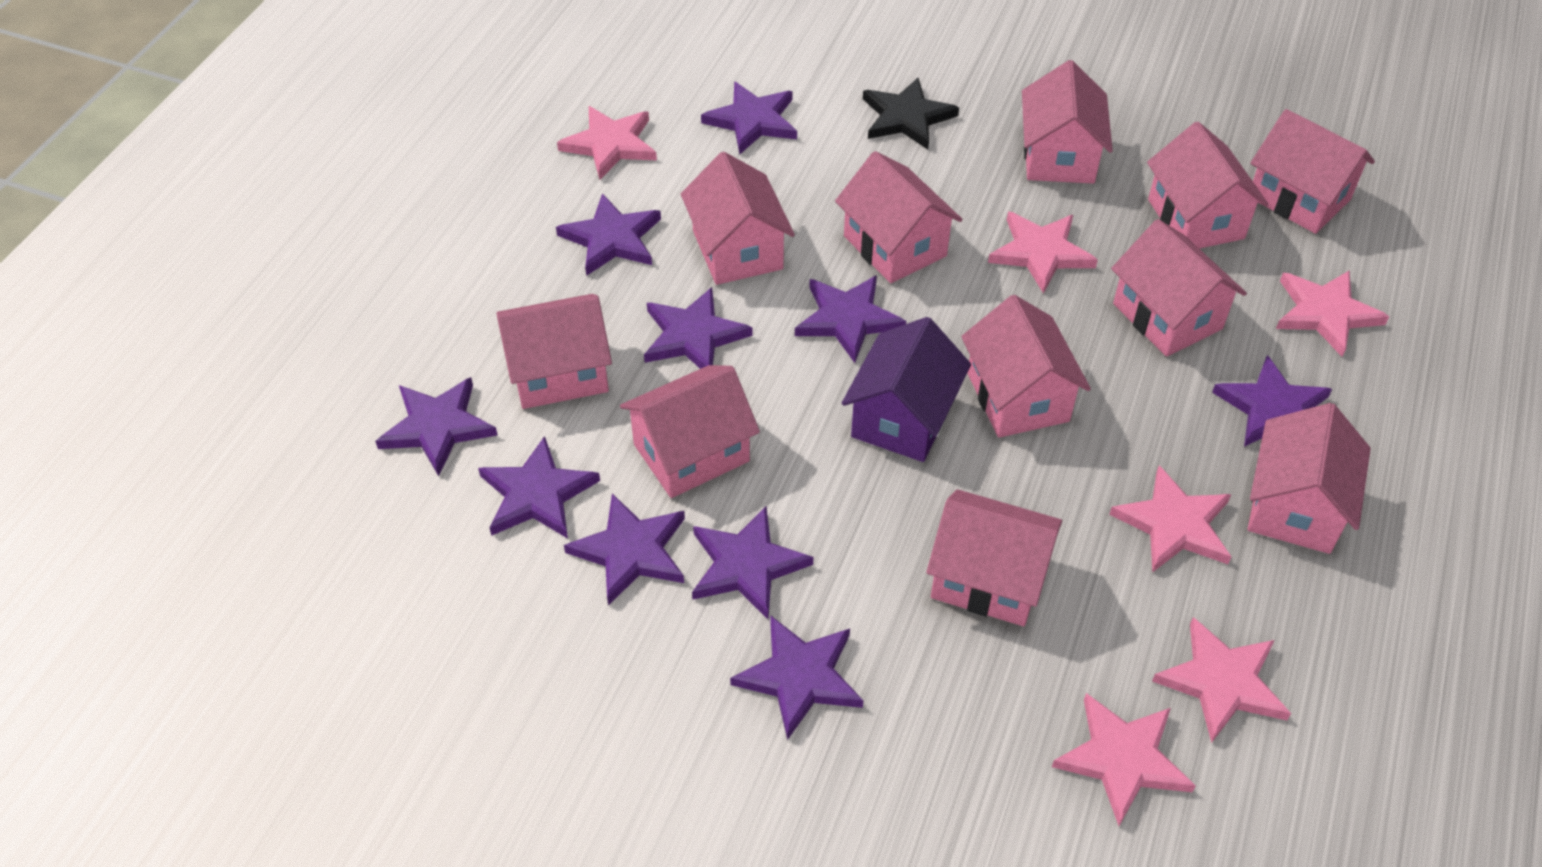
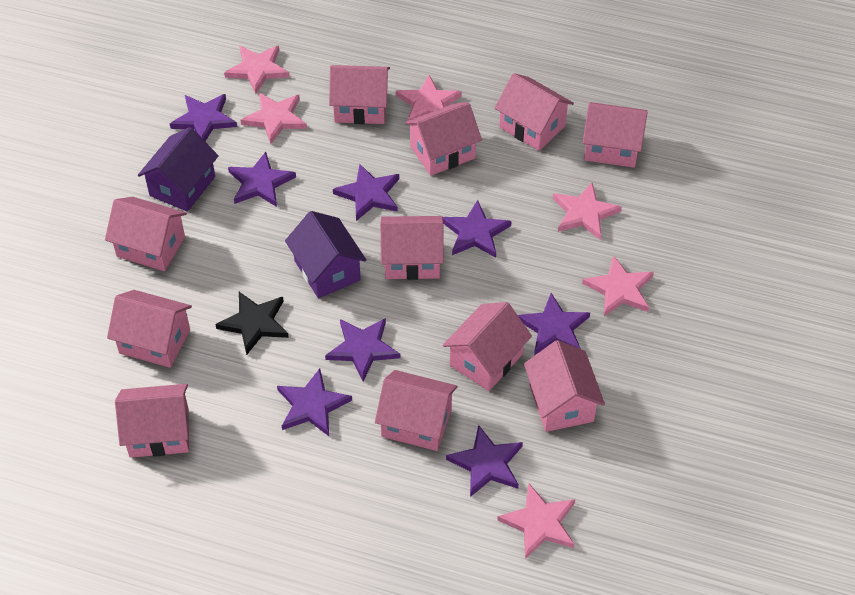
purple house: 1 -> 2
purple star: 10 -> 8

